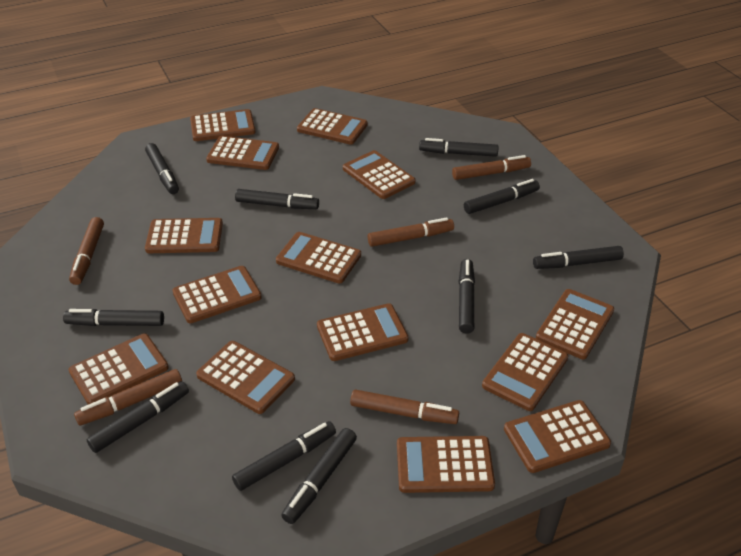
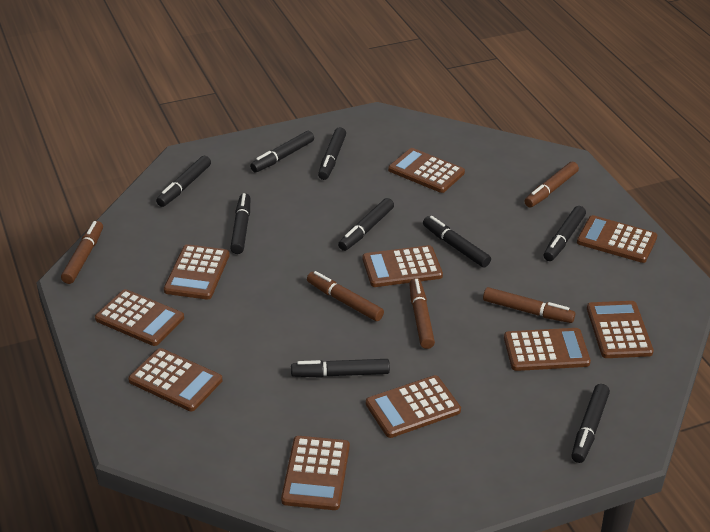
black marker: 10 -> 9
brown calculator: 14 -> 10

